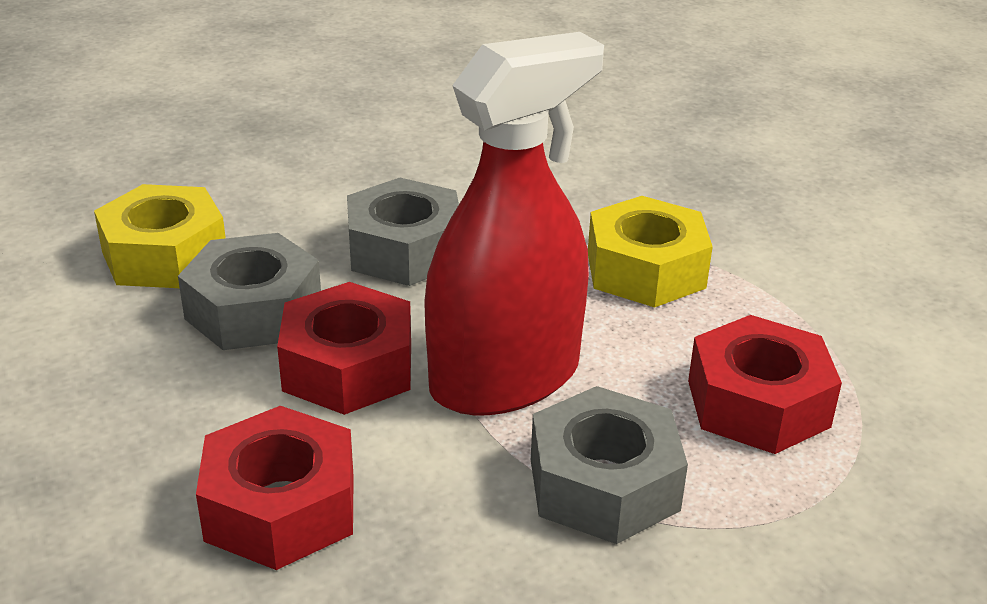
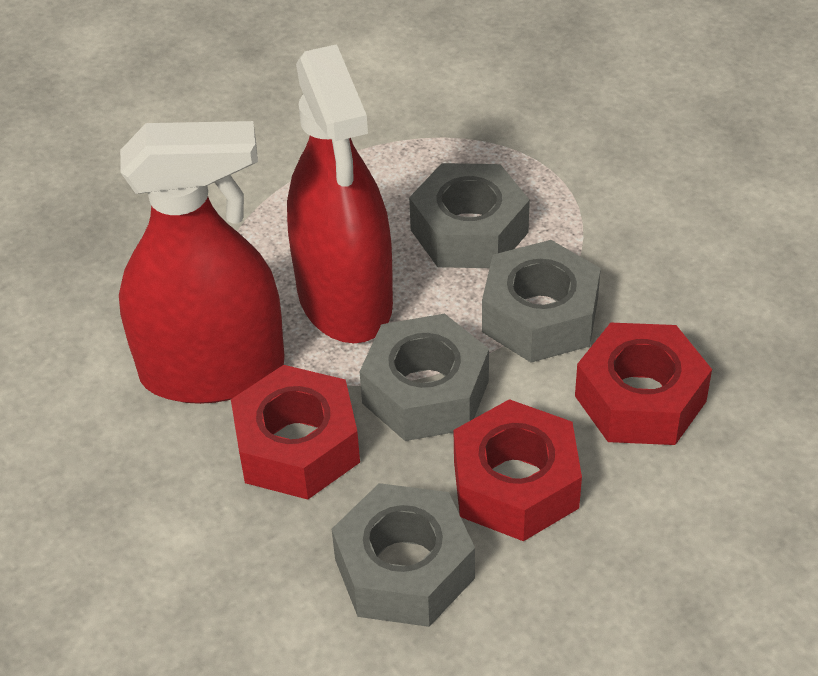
grey nut: 3 -> 4
red spray bottle: 1 -> 2
yellow nut: 2 -> 0

